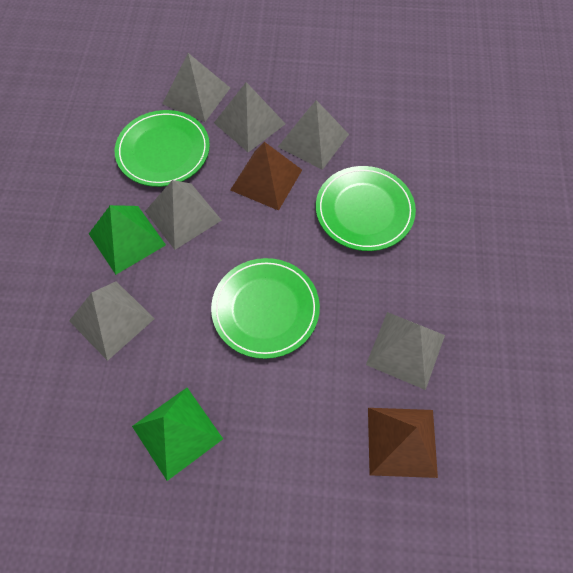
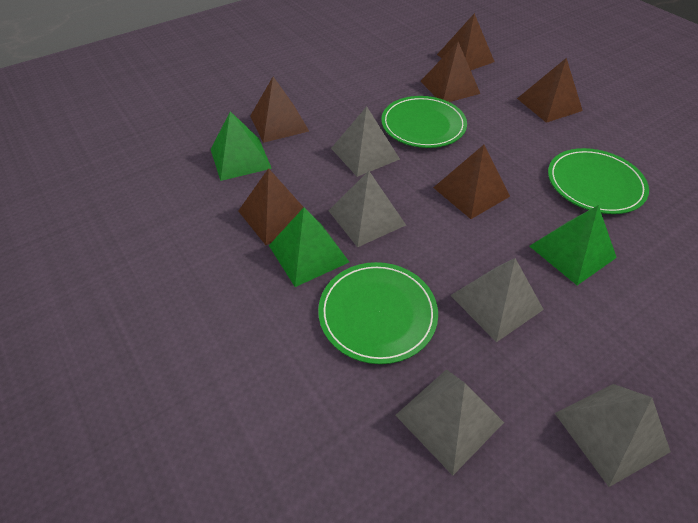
brown pyramid: 2 -> 6
green pyramid: 2 -> 3
grey pyramid: 6 -> 5

